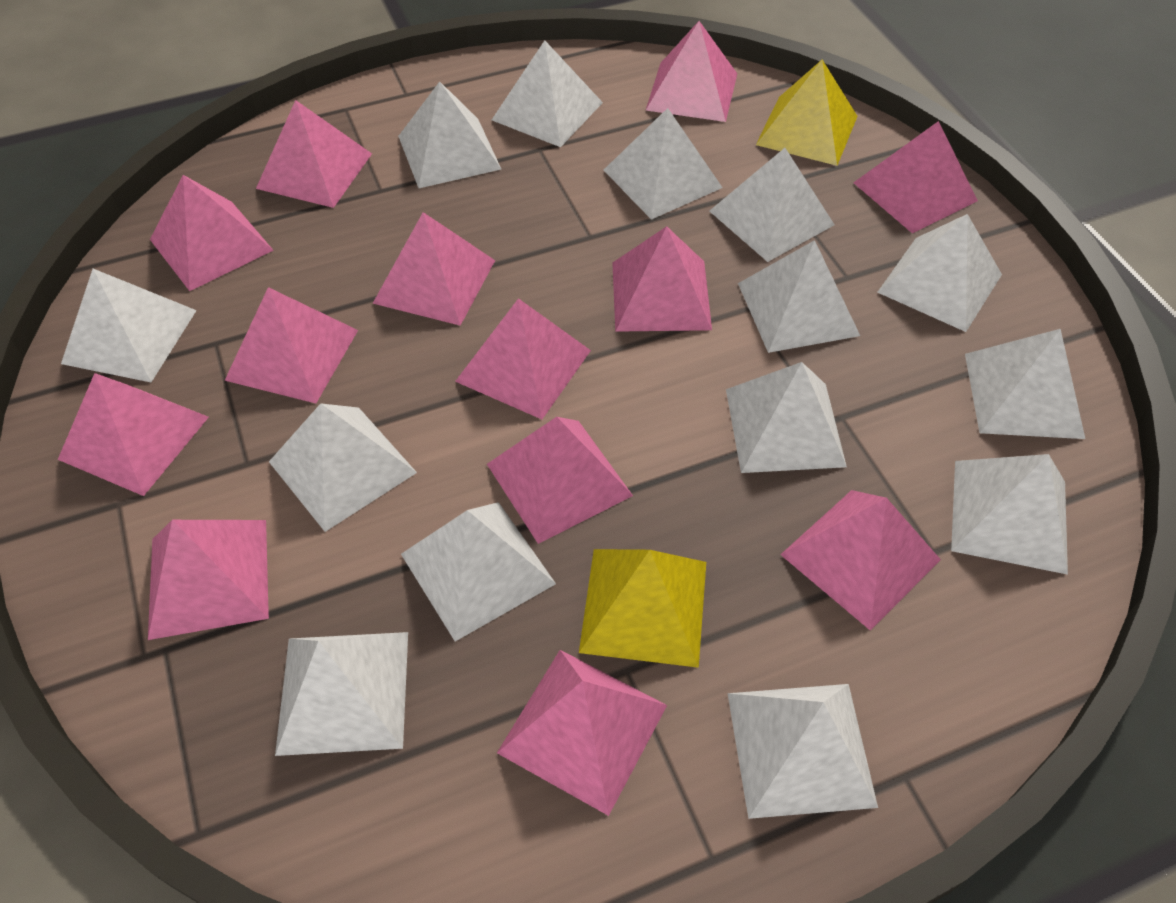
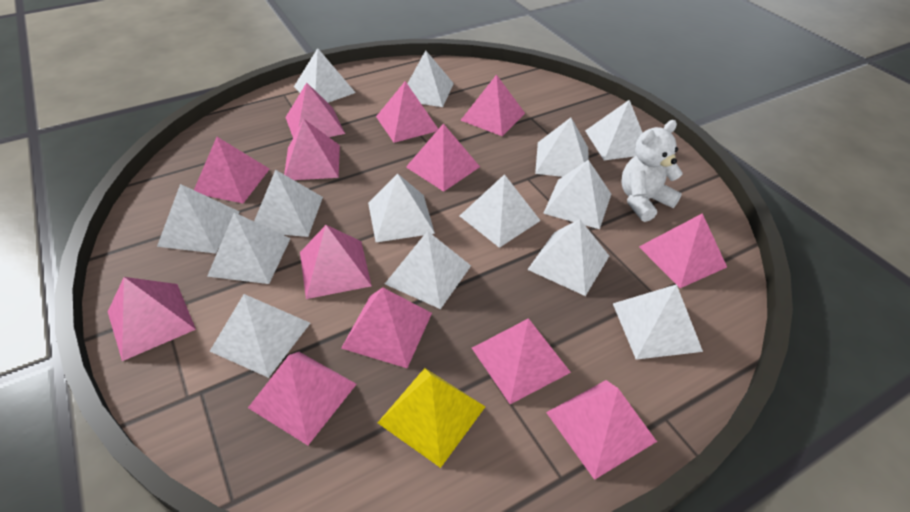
white teddy bear: 0 -> 1
yellow pyramid: 2 -> 1

